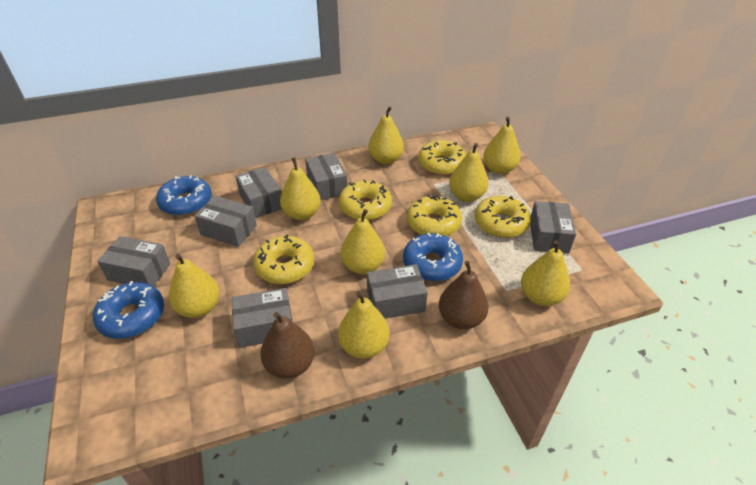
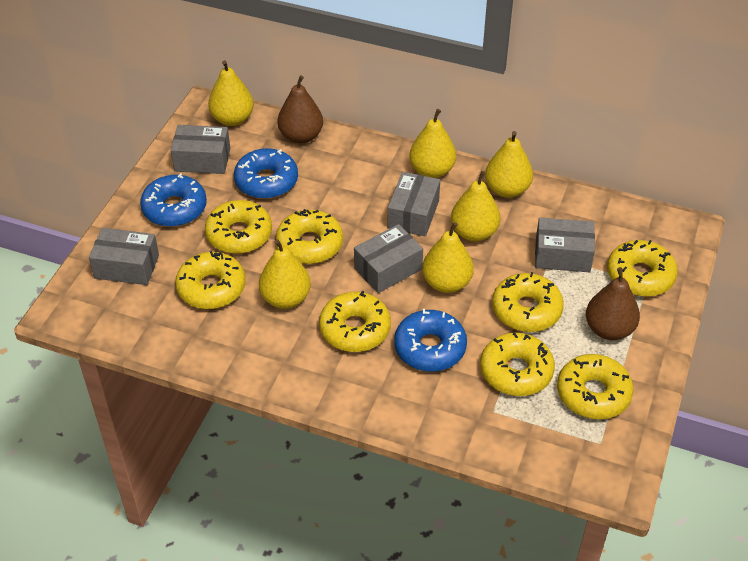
grey box: 7 -> 5
yellow donut: 5 -> 8
yellow pear: 8 -> 6

